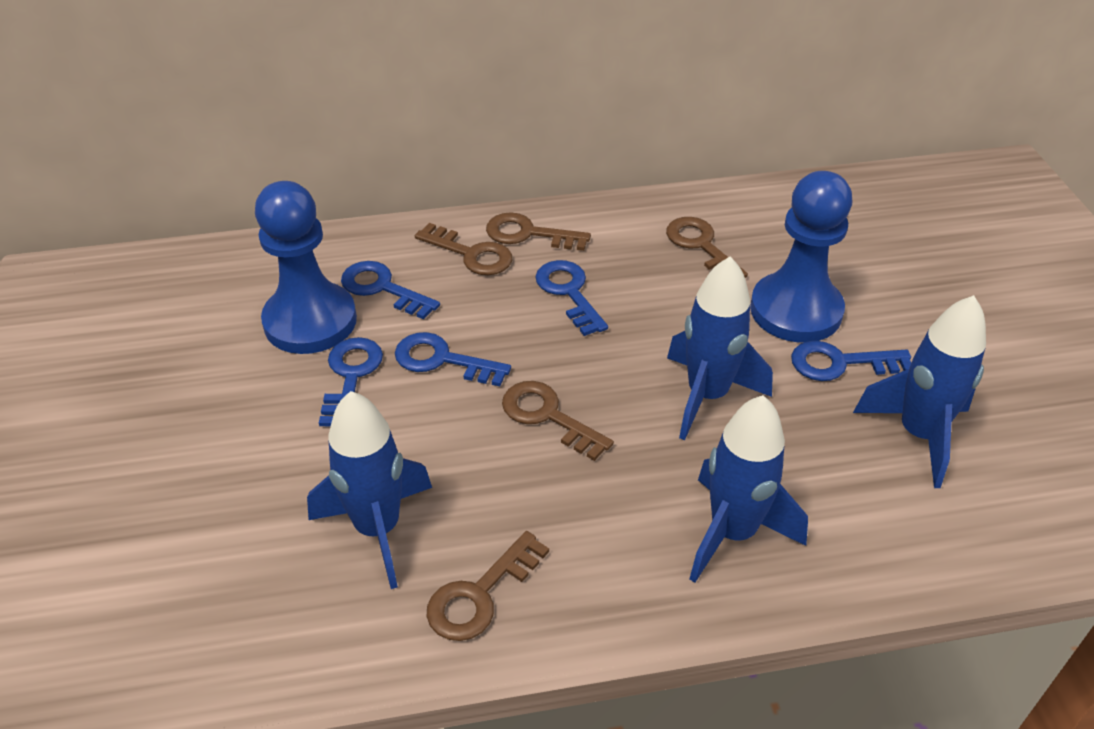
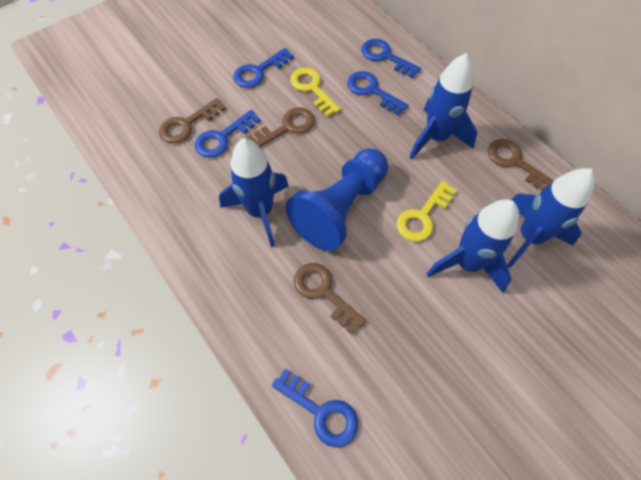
blue pawn: 2 -> 1
brown key: 5 -> 4
yellow key: 0 -> 2

